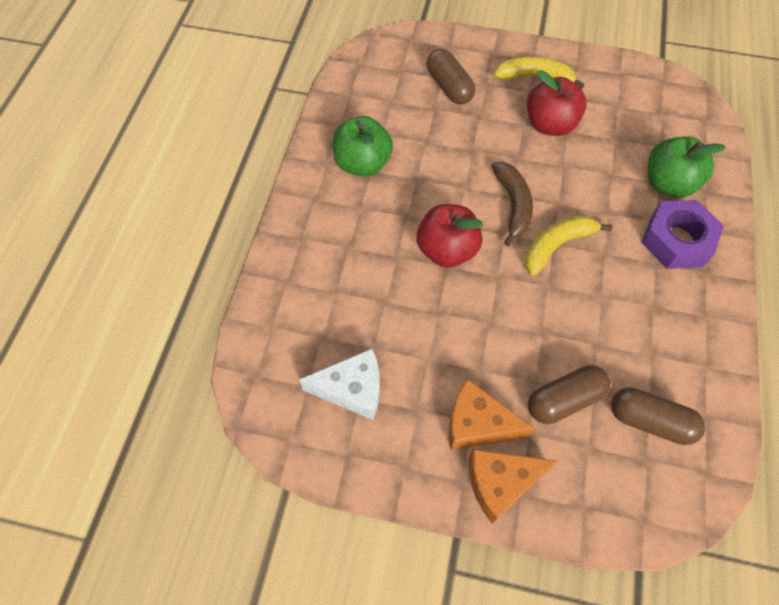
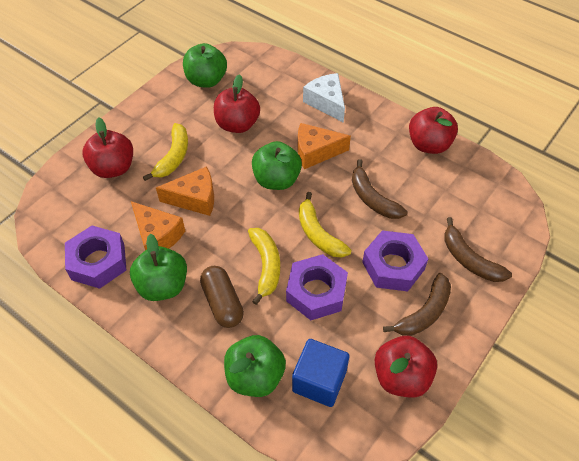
blue cube: 0 -> 1
brown banana: 1 -> 3
brown capsule: 3 -> 1
green apple: 2 -> 4
orange cheese: 2 -> 3
purple nut: 1 -> 3
red apple: 2 -> 4
yellow banana: 2 -> 3

